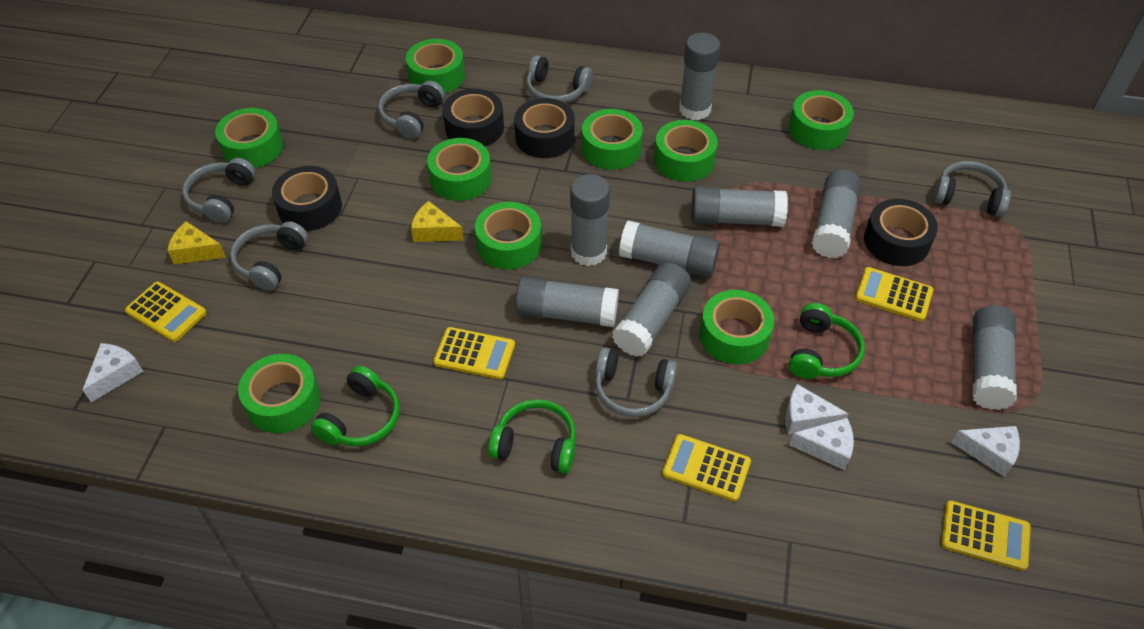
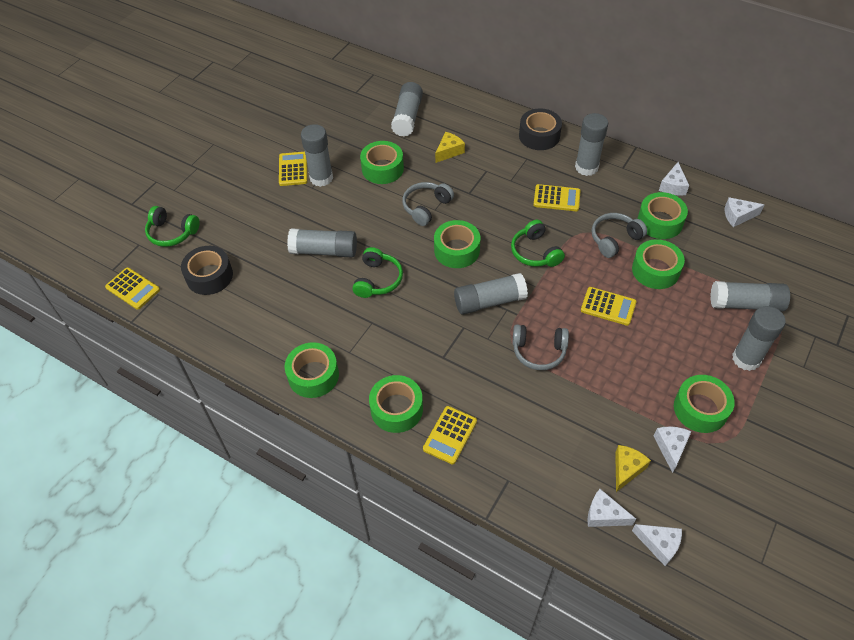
black tape: 4 -> 2
green tape: 9 -> 7
grey glue stick: 8 -> 7
grey headphones: 6 -> 3
white cheese: 4 -> 5

